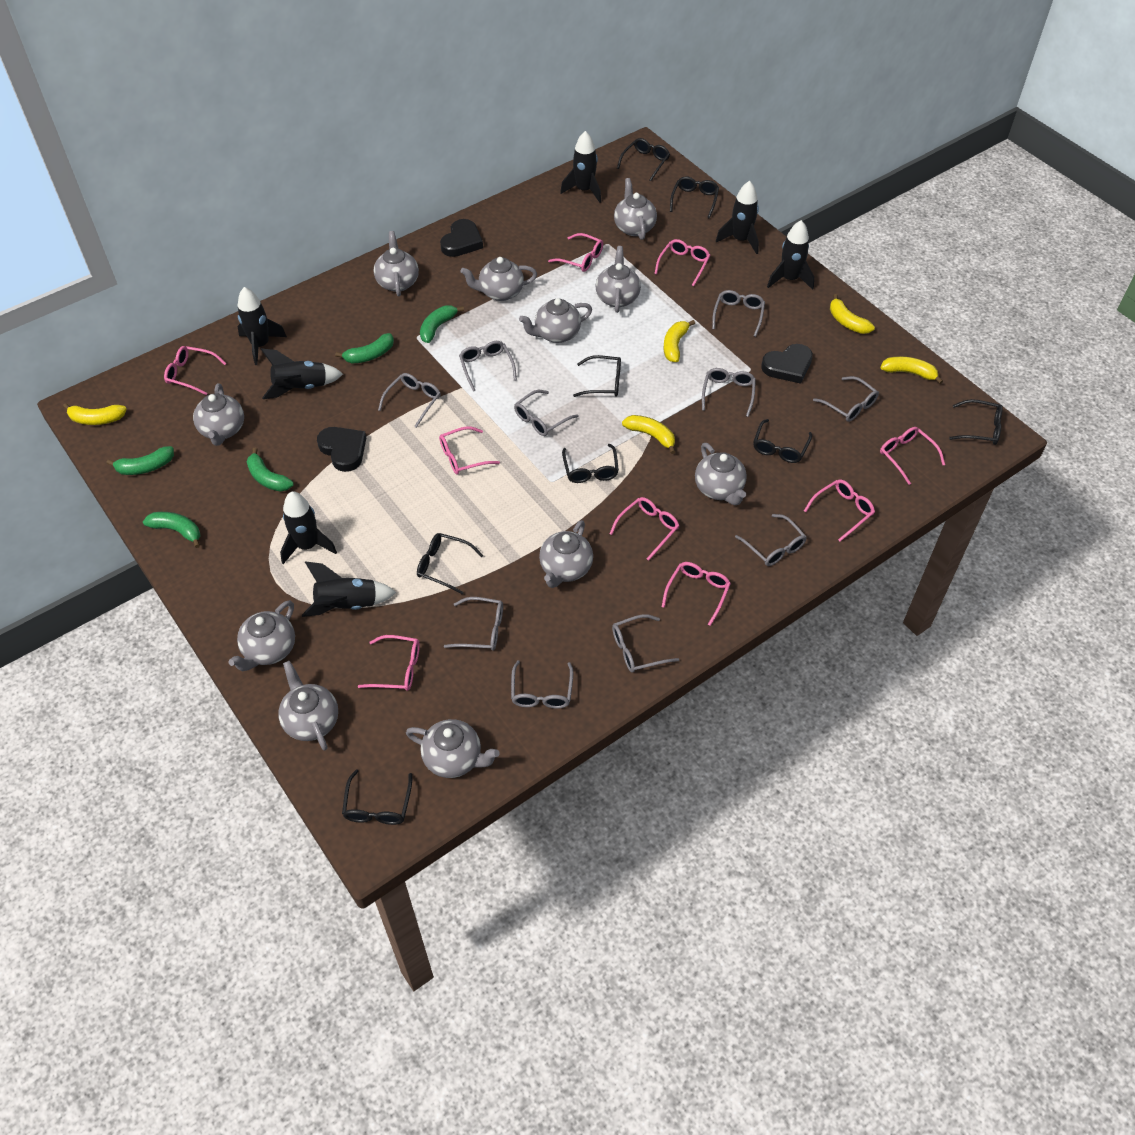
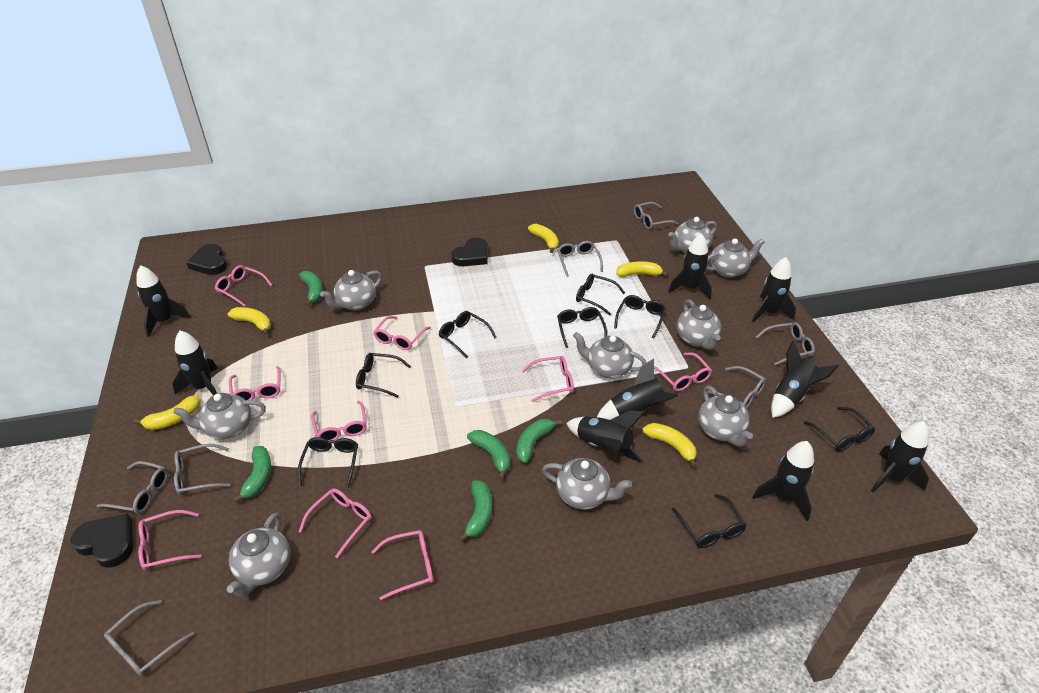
black rocket: 7 -> 9
grey glasses: 10 -> 7
grey teapot: 11 -> 9

